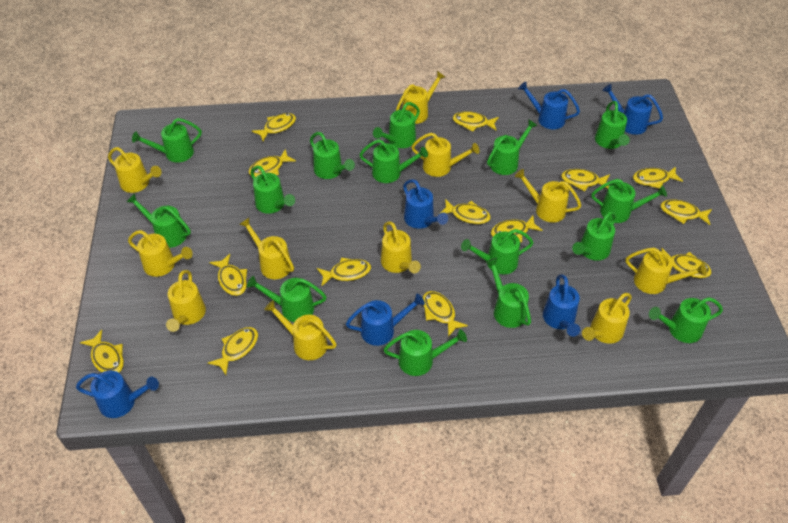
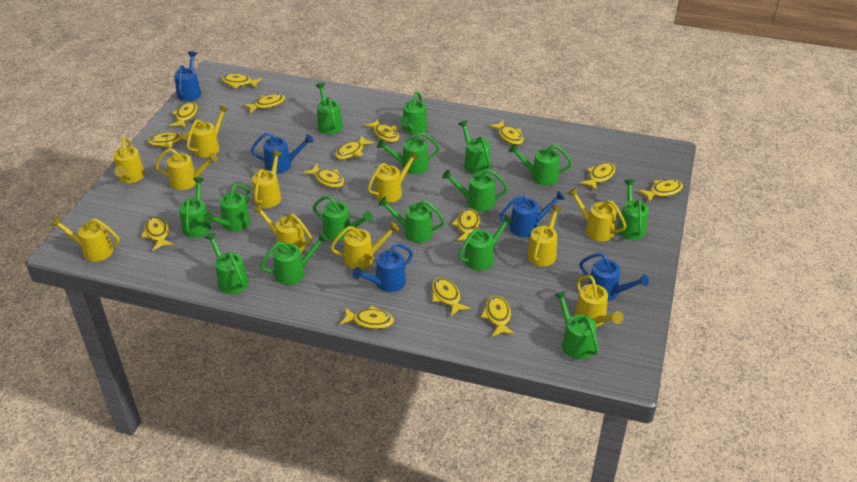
blue watering can: 6 -> 5
yellow fish: 14 -> 15

